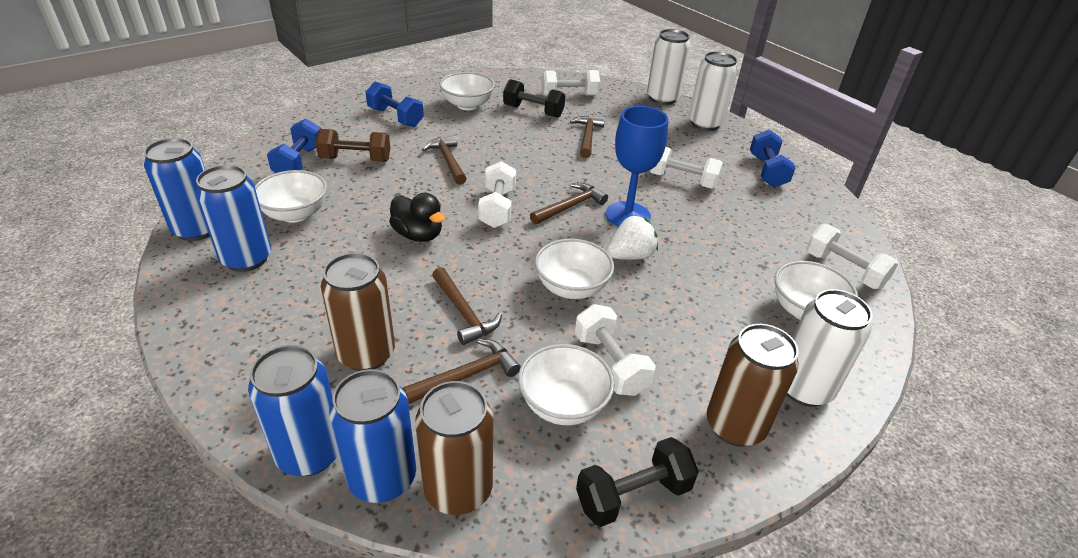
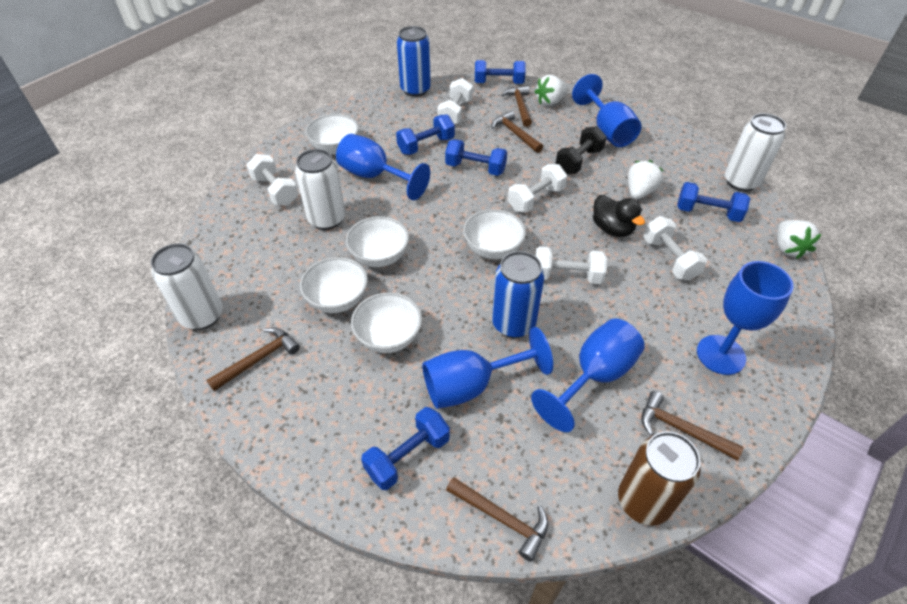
black dumbbell: 2 -> 1
blue can: 4 -> 2
blue dumbbell: 3 -> 5
blue goblet: 1 -> 5
brown can: 3 -> 1
brown dumbbell: 1 -> 0
white strawberry: 1 -> 3

